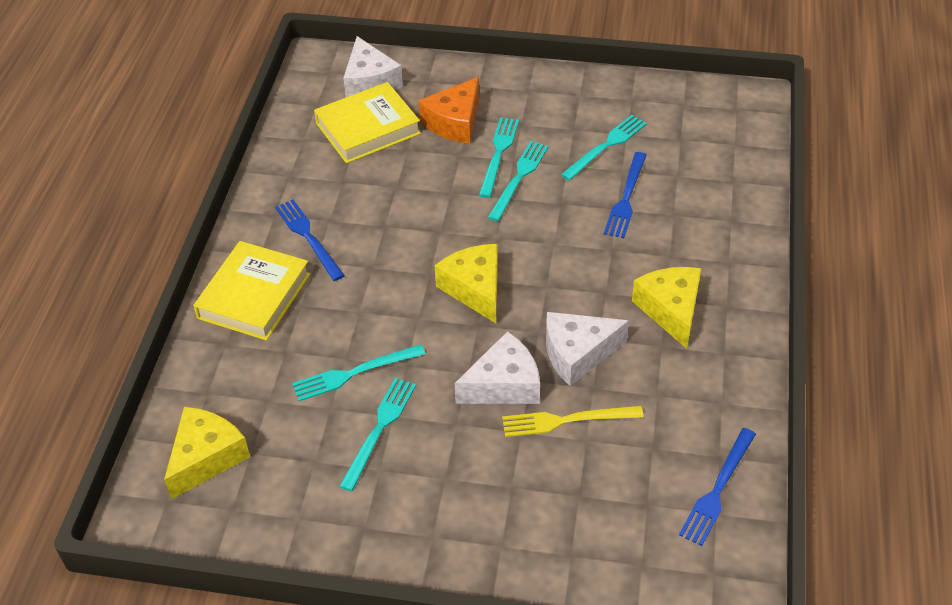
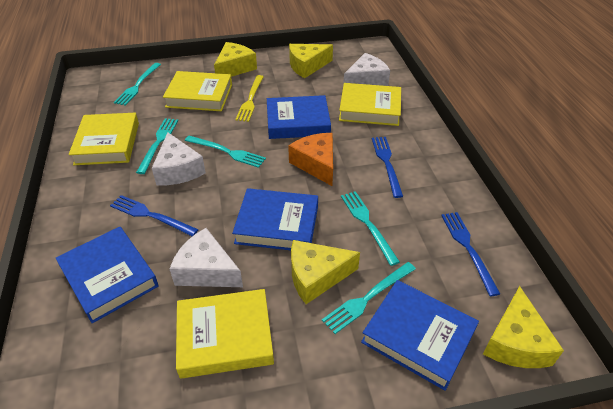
blue book: 0 -> 4
yellow book: 2 -> 4
yellow cheese: 3 -> 4

